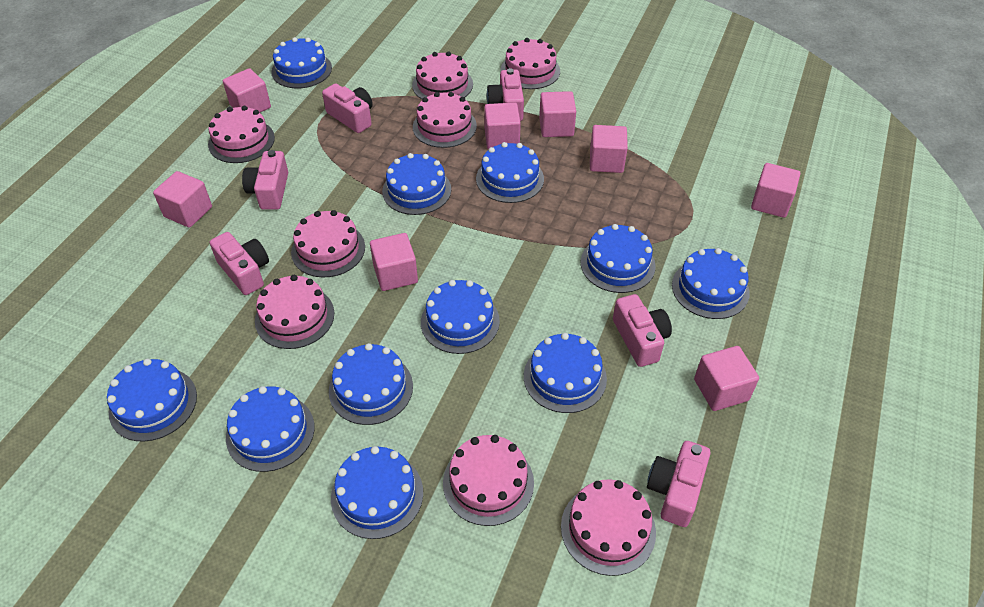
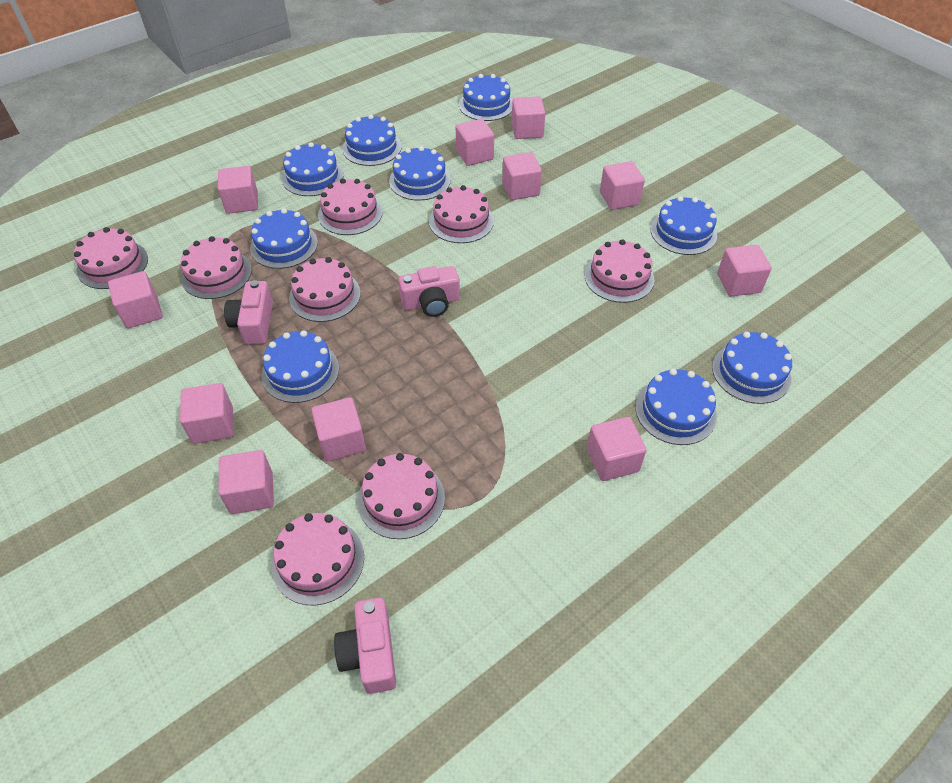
blue cake: 11 -> 9
pink camera: 6 -> 3
pink cube: 8 -> 11

